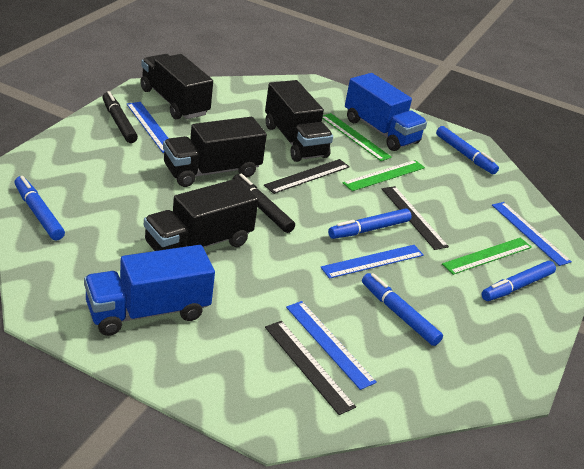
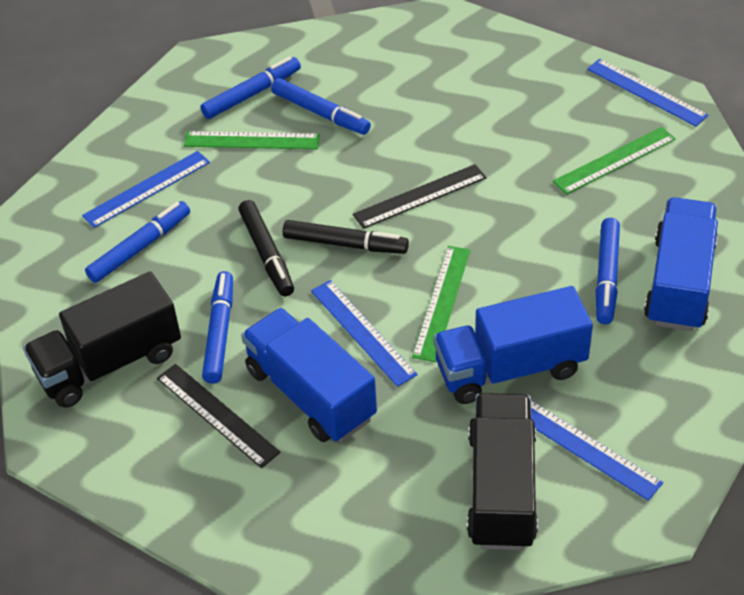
black ruler: 3 -> 2
black truck: 4 -> 2
blue truck: 2 -> 3

